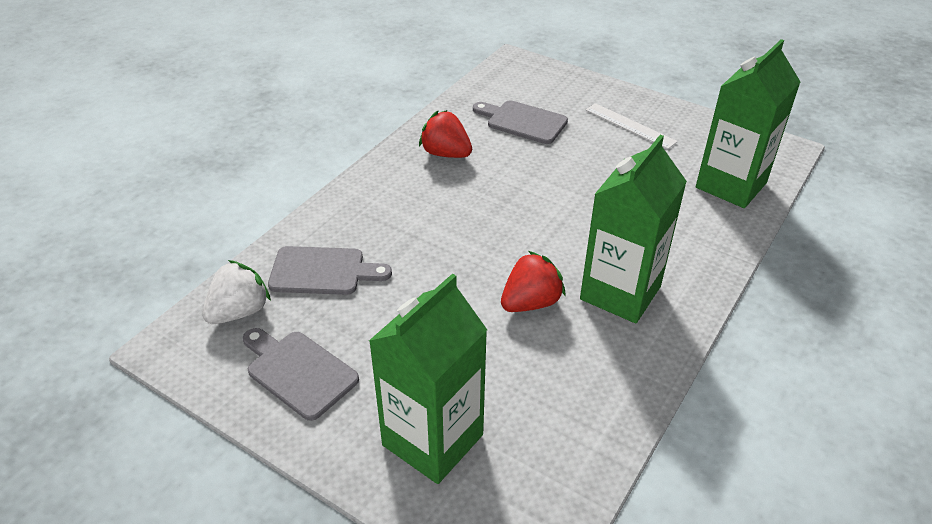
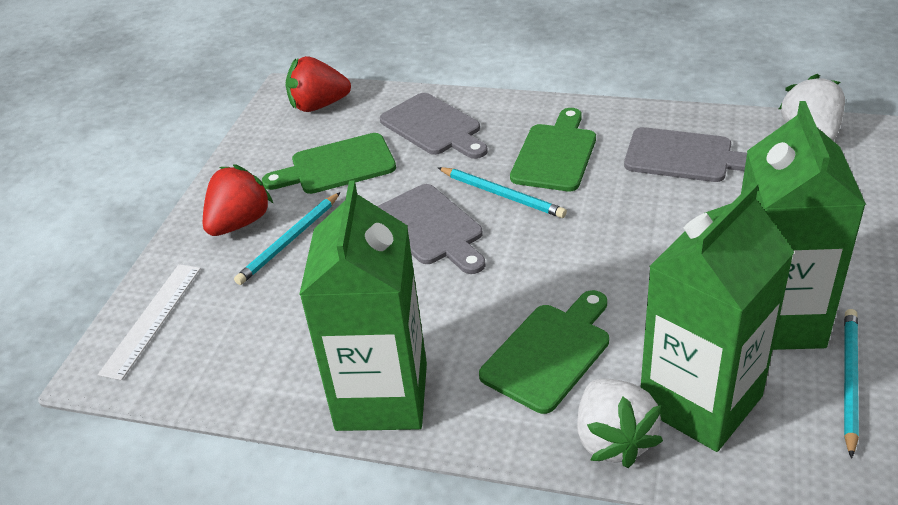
green cutting board: 0 -> 3
turquoise pencil: 0 -> 3
white strawberry: 1 -> 2

